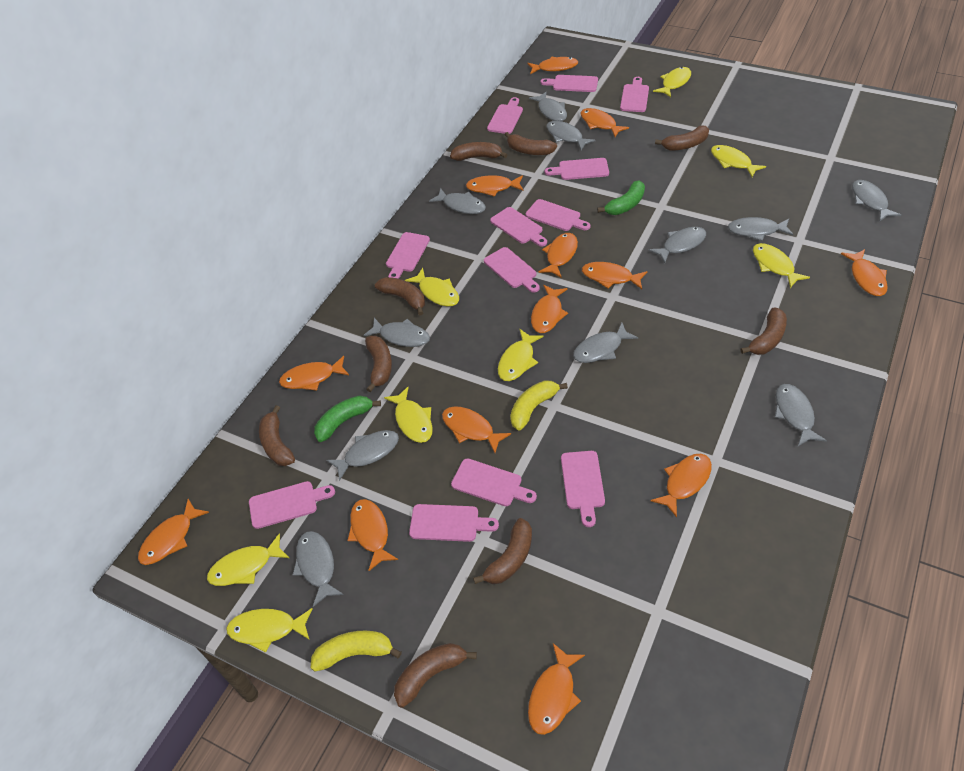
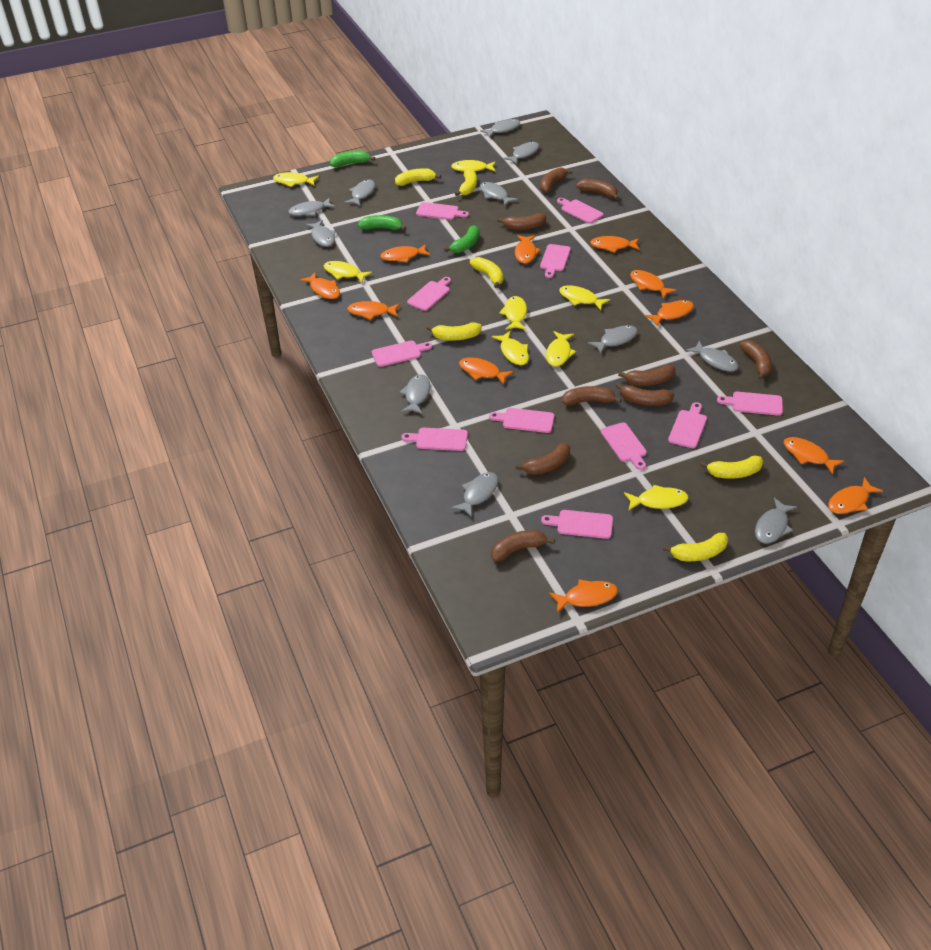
green banana: 2 -> 3
orange fish: 13 -> 11
pink cutting board: 12 -> 11
yellow banana: 2 -> 6

